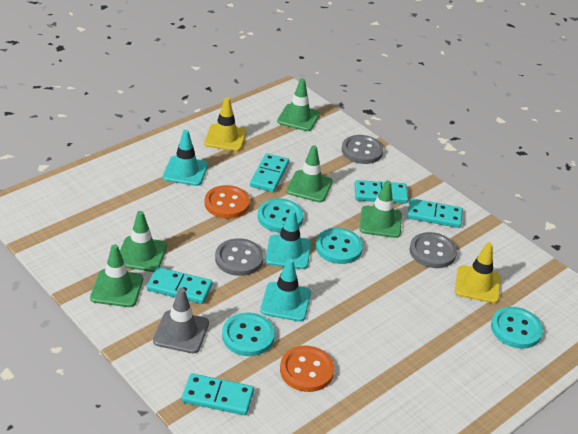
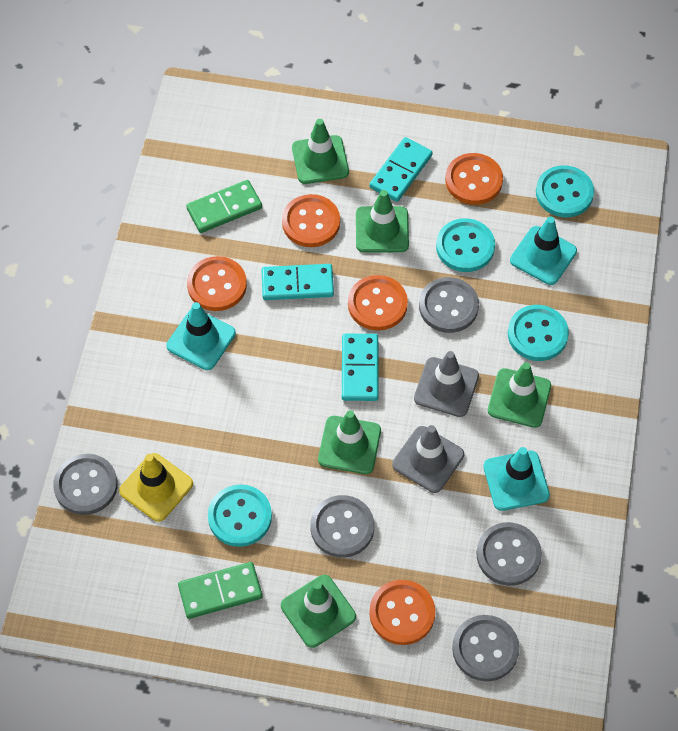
green domino: 0 -> 2
grey button: 3 -> 5
grey traffic cone: 1 -> 2
orange button: 2 -> 5
turquoise domino: 5 -> 3
yellow traffic cone: 2 -> 1

